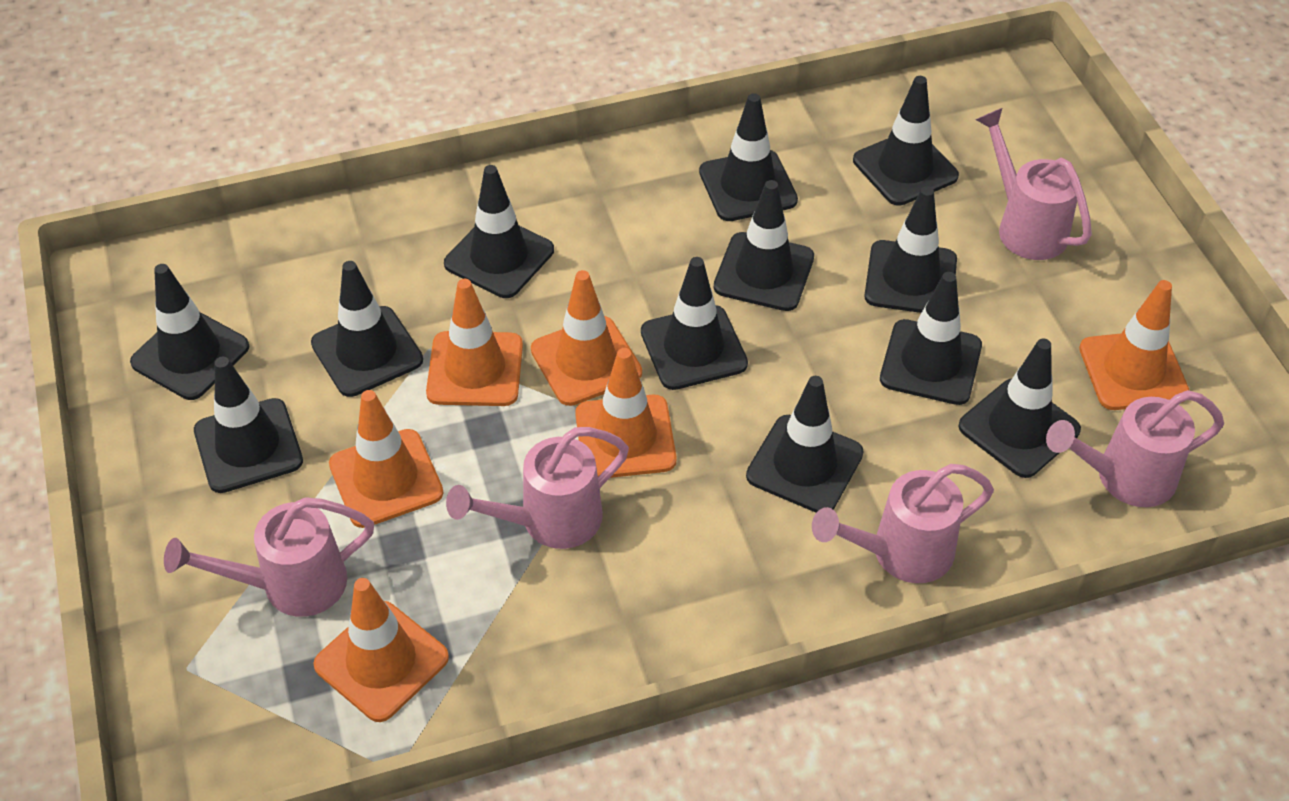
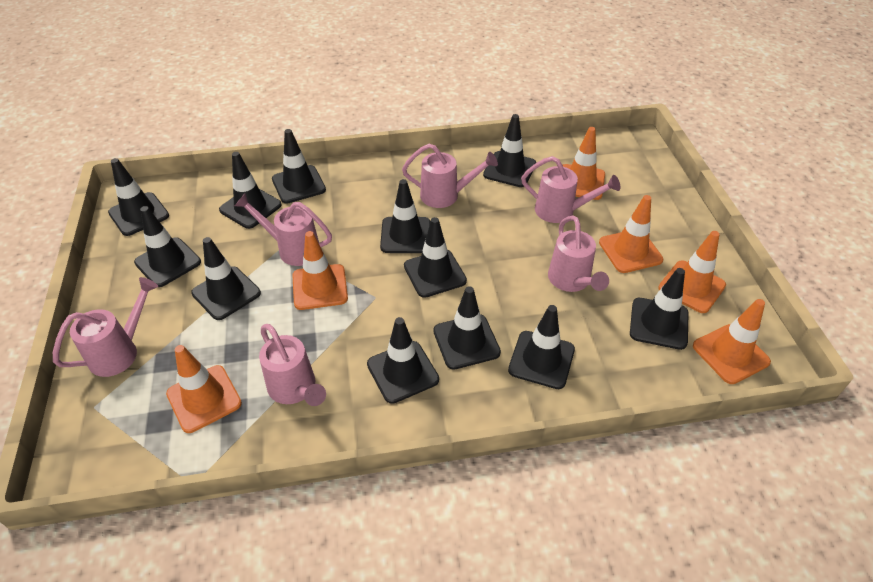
pink watering can: 5 -> 6

